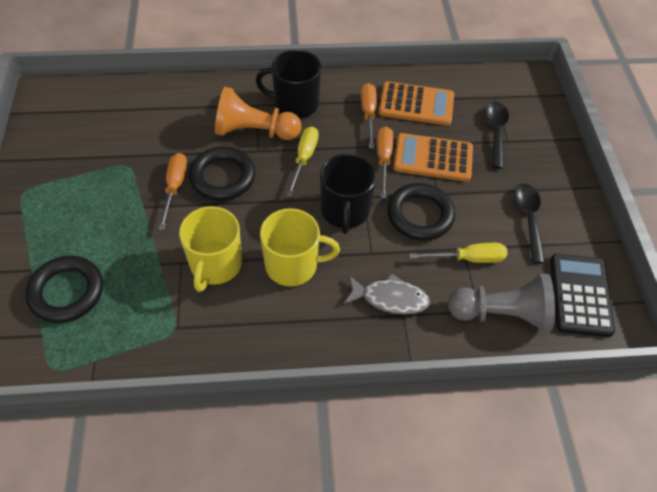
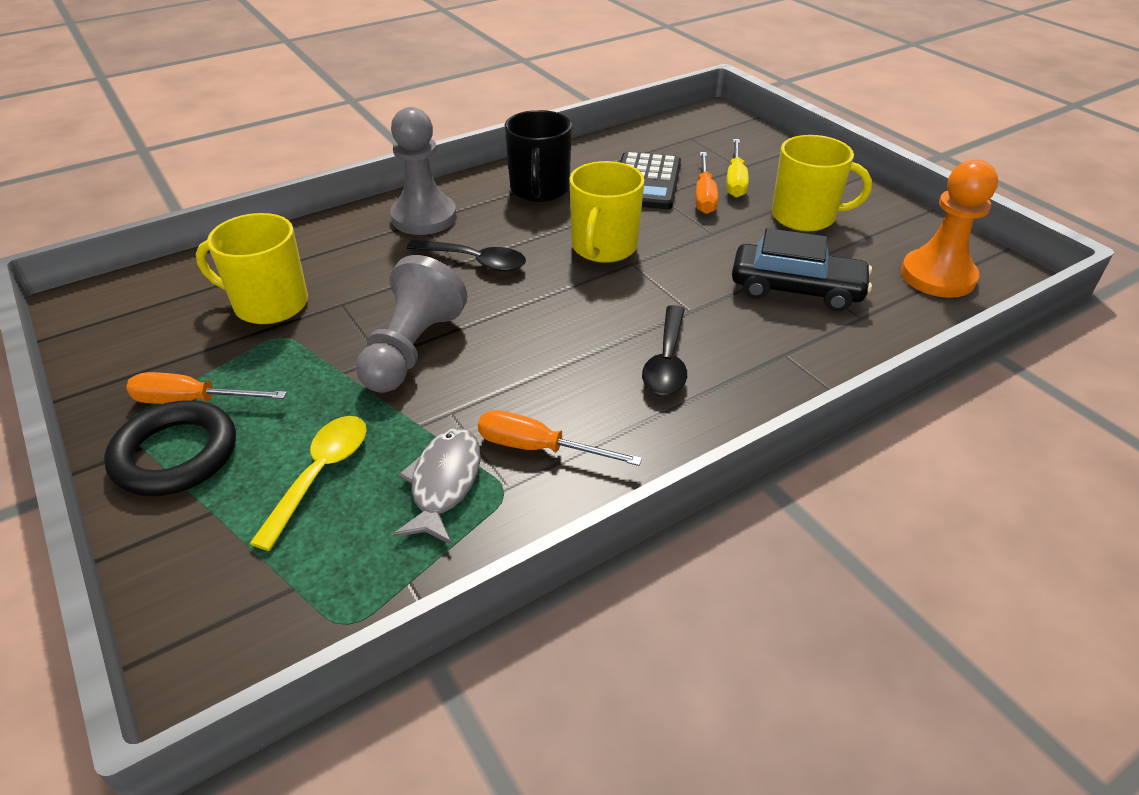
black car: 0 -> 1
black mug: 2 -> 1
black ring: 3 -> 1
grey pawn: 1 -> 2
orange calculator: 2 -> 0
yellow mug: 2 -> 3
yellow screwdriver: 2 -> 1
yellow spoon: 0 -> 1

